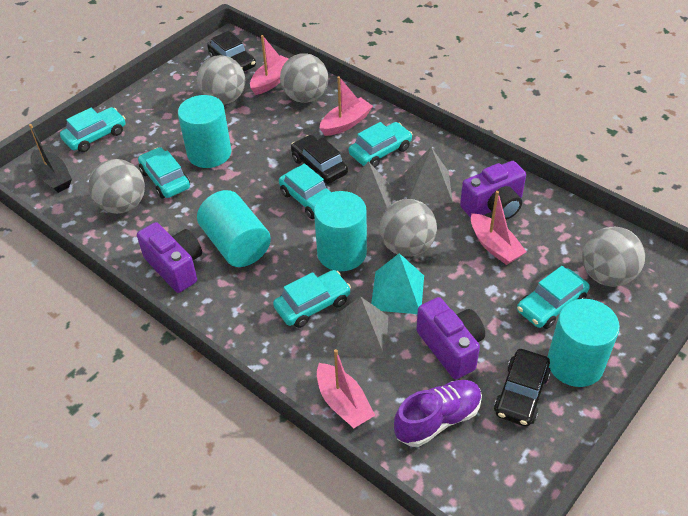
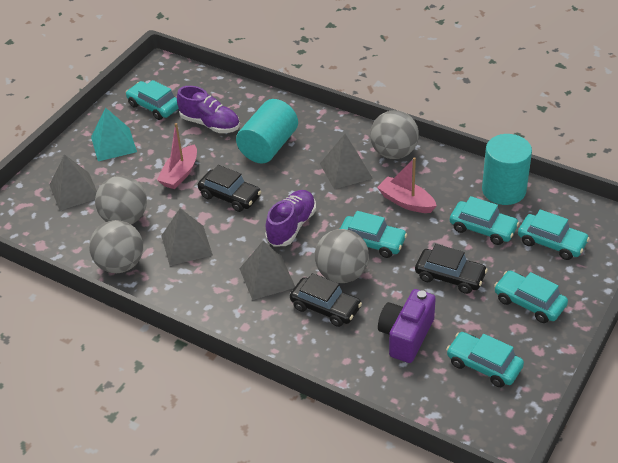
black boat: 1 -> 0
grey ball: 5 -> 4
grey pyramid: 3 -> 4
pink boat: 4 -> 2
purple camera: 3 -> 1
purple shoe: 1 -> 2
turquoise cylinder: 4 -> 2

